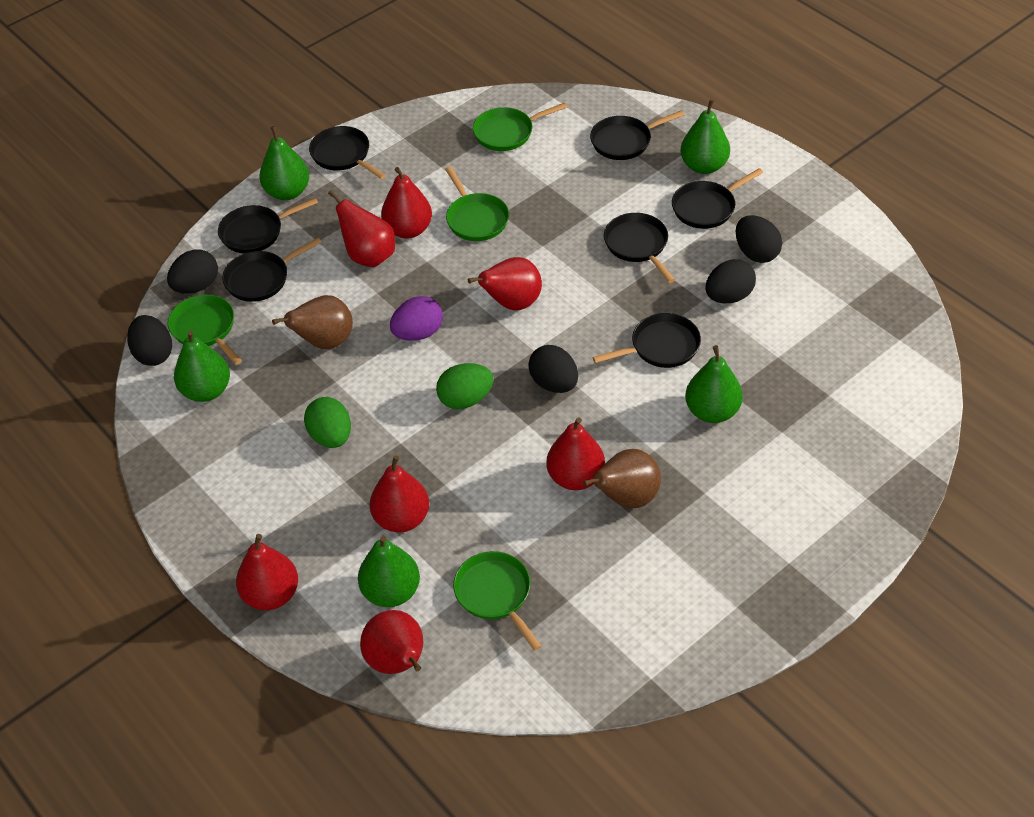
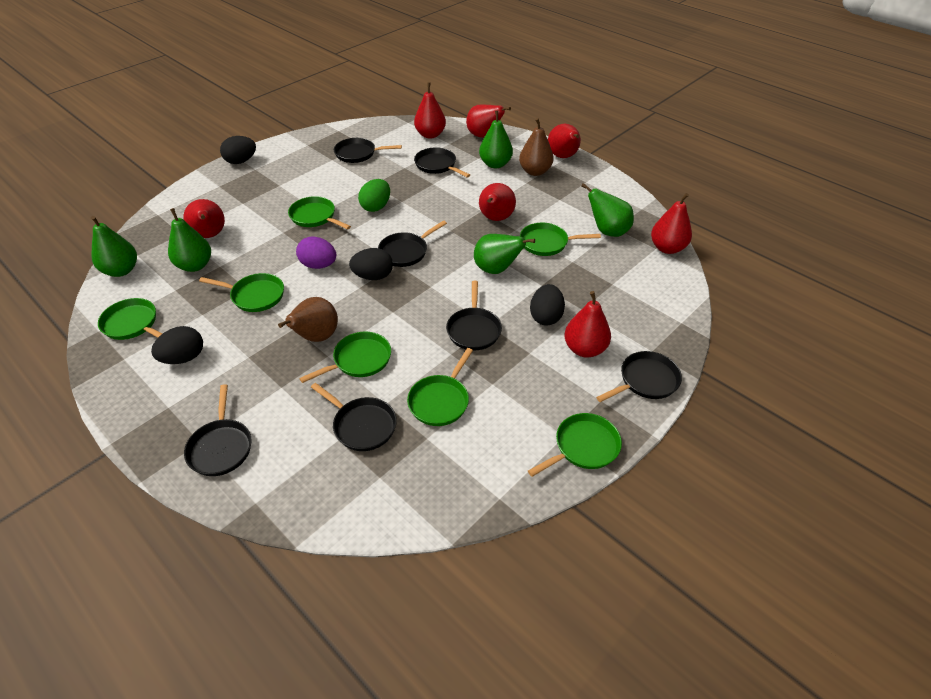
black egg: 5 -> 4
green egg: 2 -> 1
green pan: 4 -> 7

